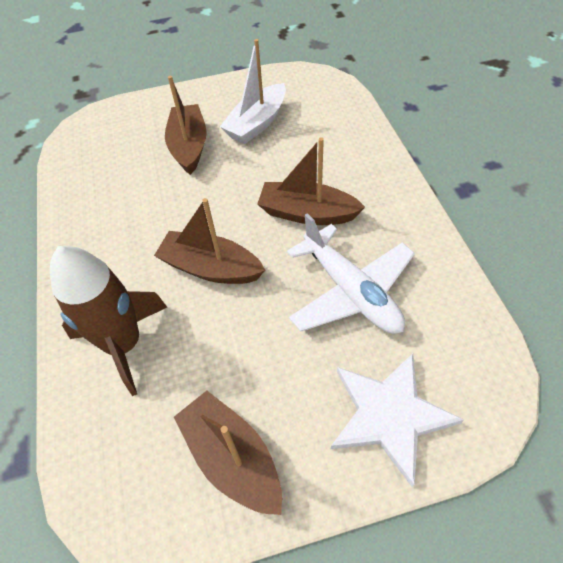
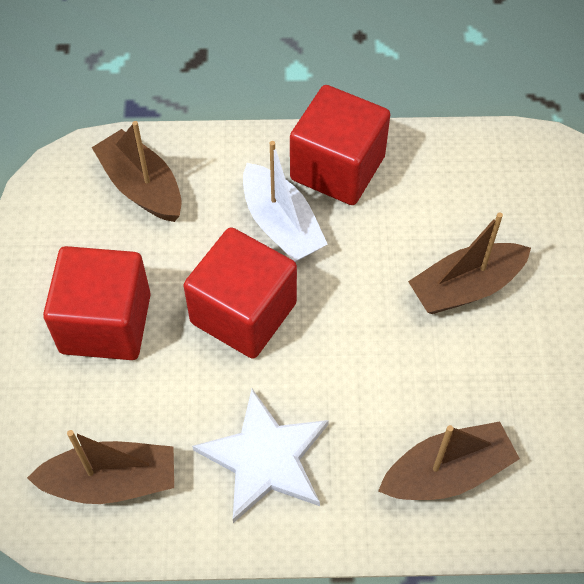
brown rocket: 1 -> 0
red cube: 0 -> 3
white plane: 1 -> 0

